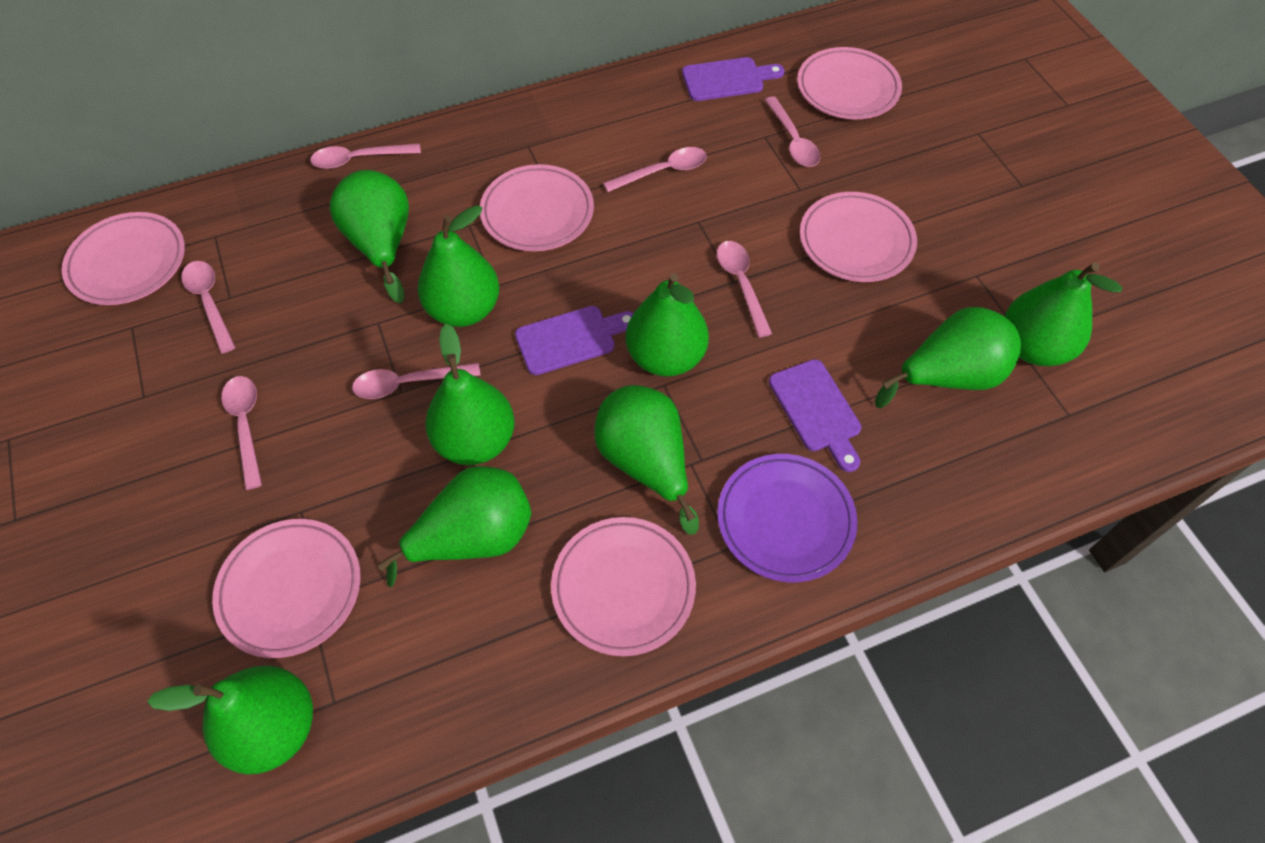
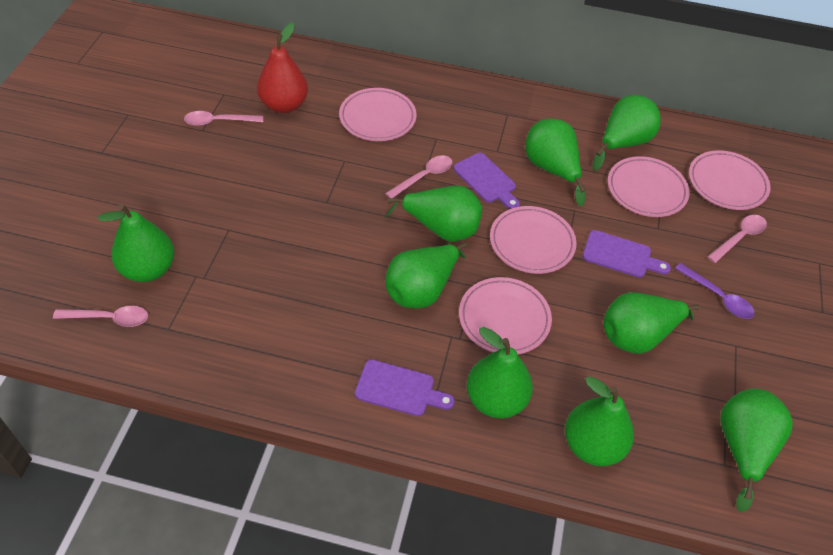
pink plate: 6 -> 5
pink spoon: 7 -> 4
purple plate: 1 -> 0
purple spoon: 0 -> 1
red pear: 0 -> 1

